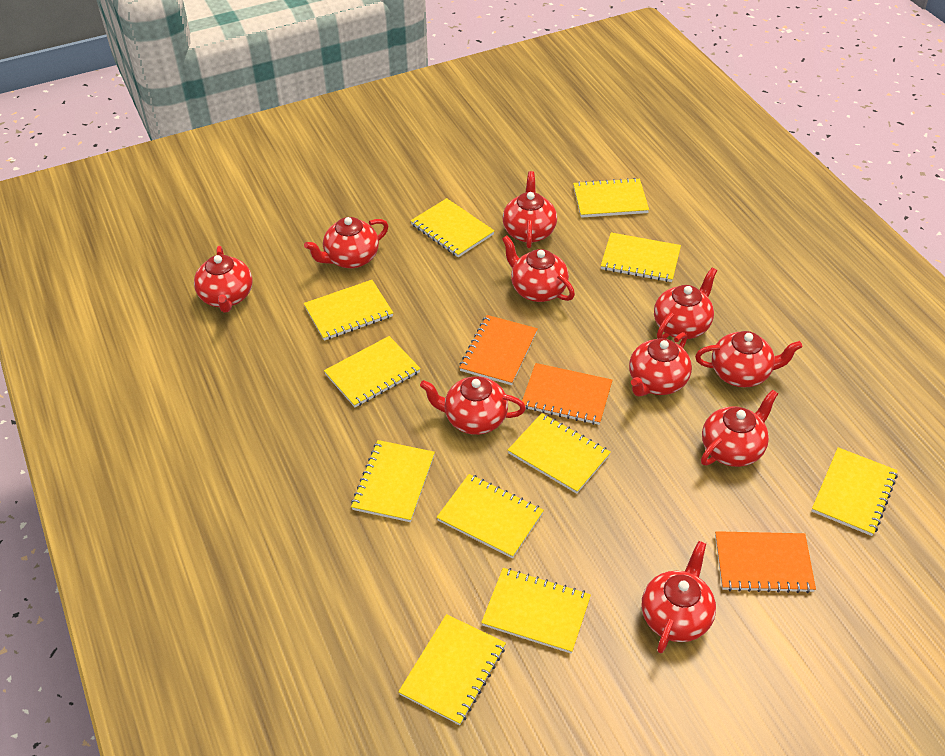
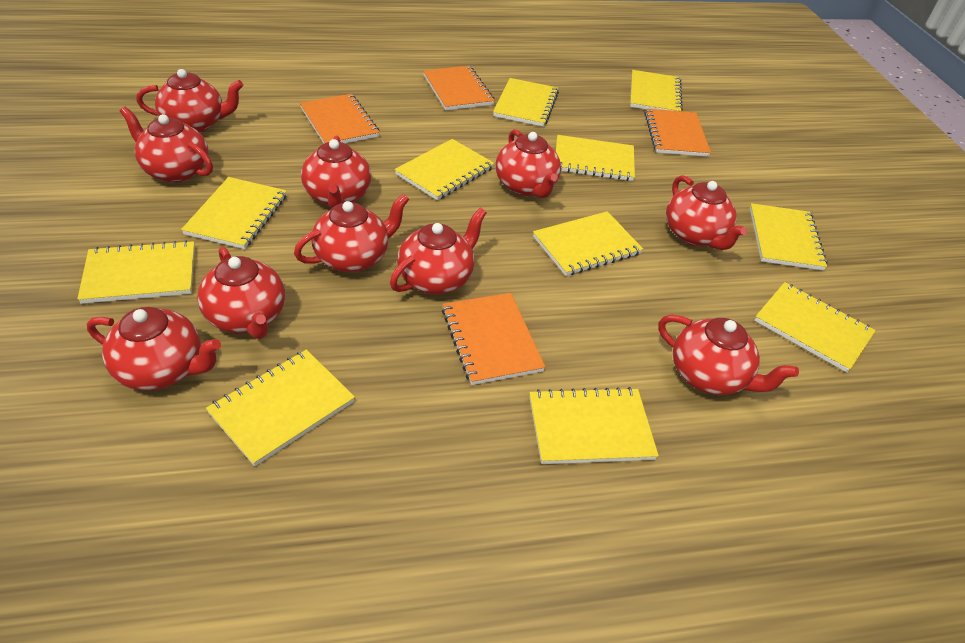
orange notebook: 3 -> 4

